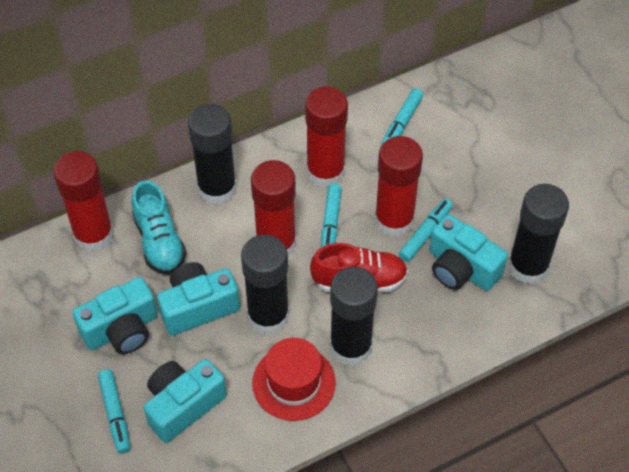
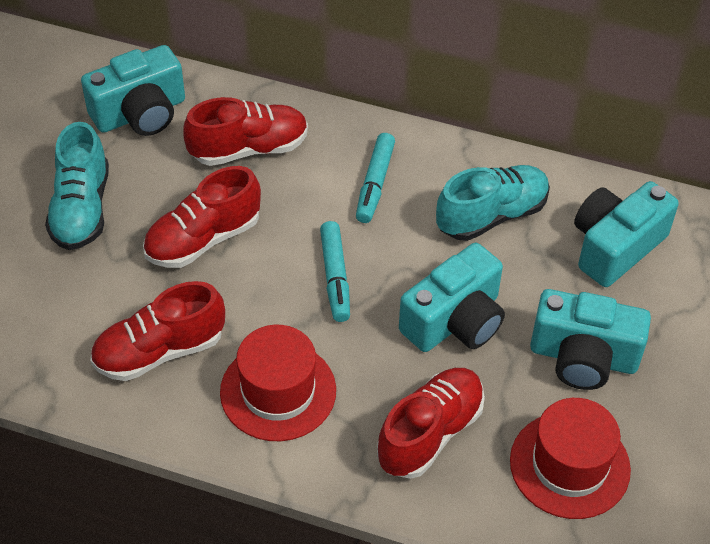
black glue stick: 4 -> 0
red glue stick: 4 -> 0
red hat: 1 -> 2
red shoe: 1 -> 4
turquoise marker: 4 -> 2
turquoise shoe: 1 -> 2

